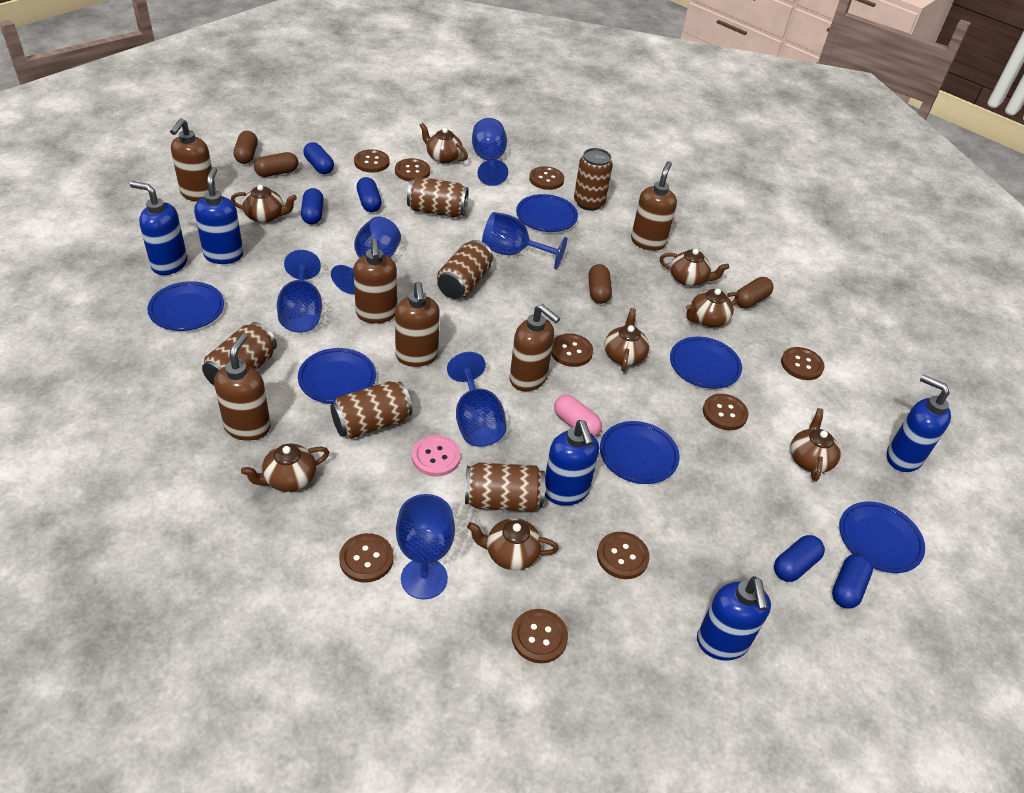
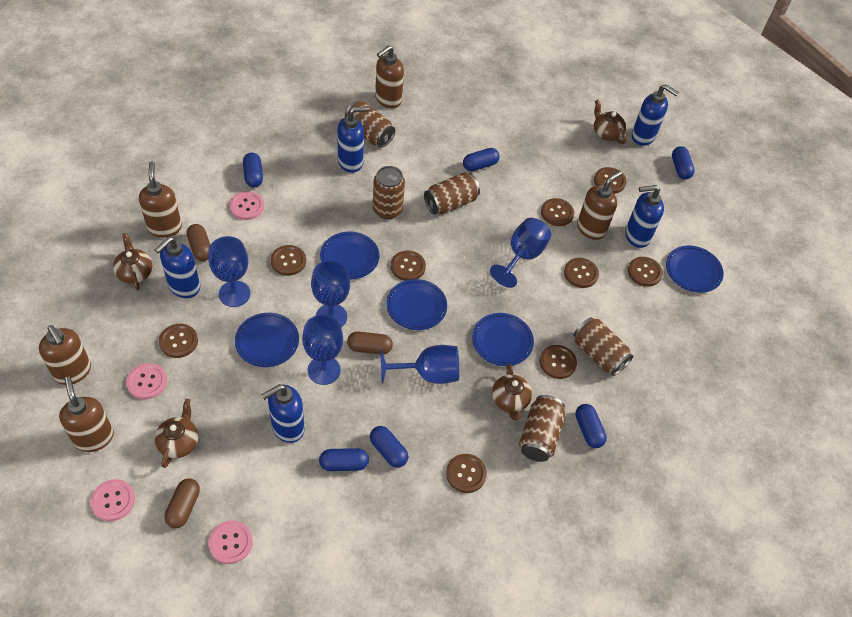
blue capsule: 5 -> 6
blue goblet: 6 -> 5
blue plate: 6 -> 5
brown can: 6 -> 5
brown capsule: 4 -> 3
brown soap dispenser: 6 -> 5
brown teapot: 8 -> 4
pink button: 1 -> 4
pink capsule: 1 -> 0

